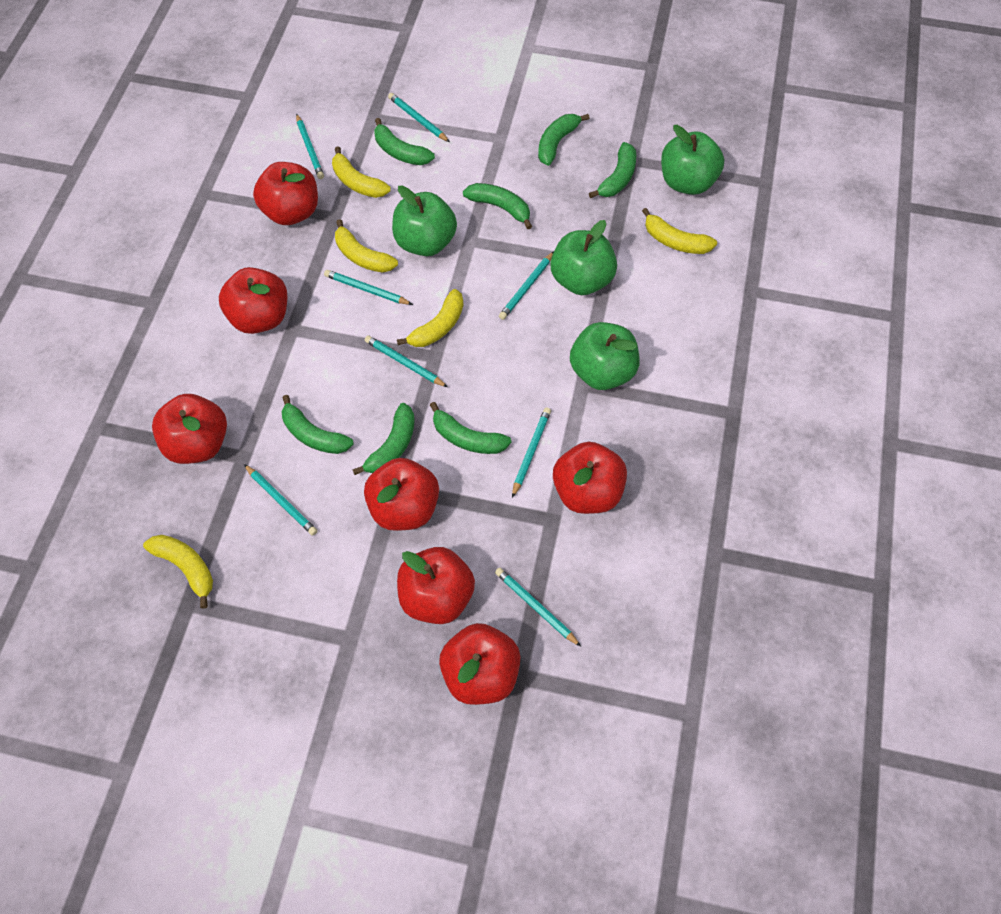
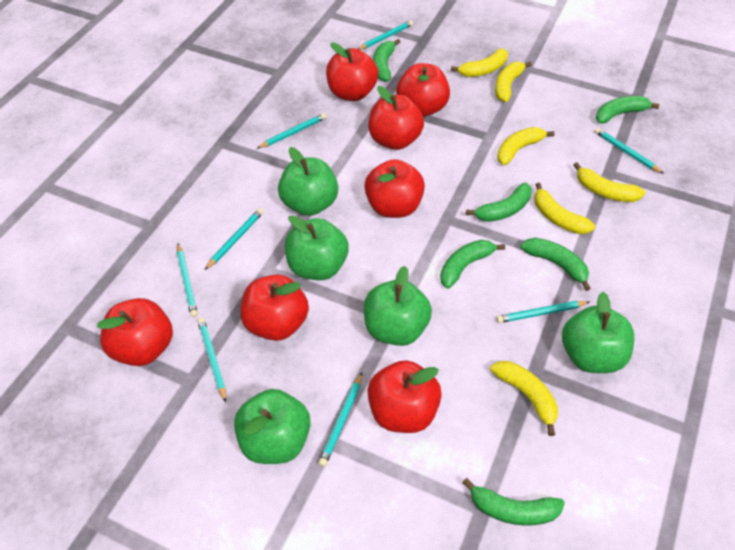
green apple: 4 -> 5
green banana: 7 -> 6
yellow banana: 5 -> 6

